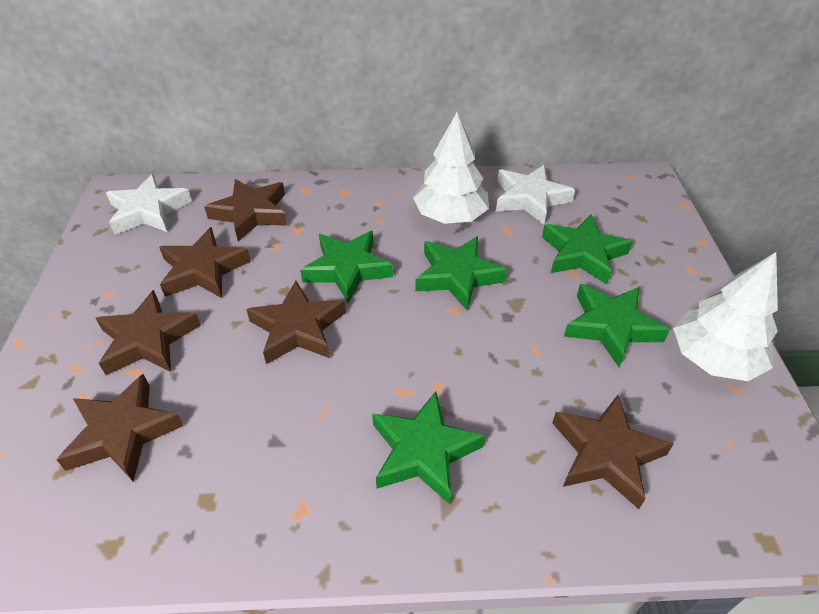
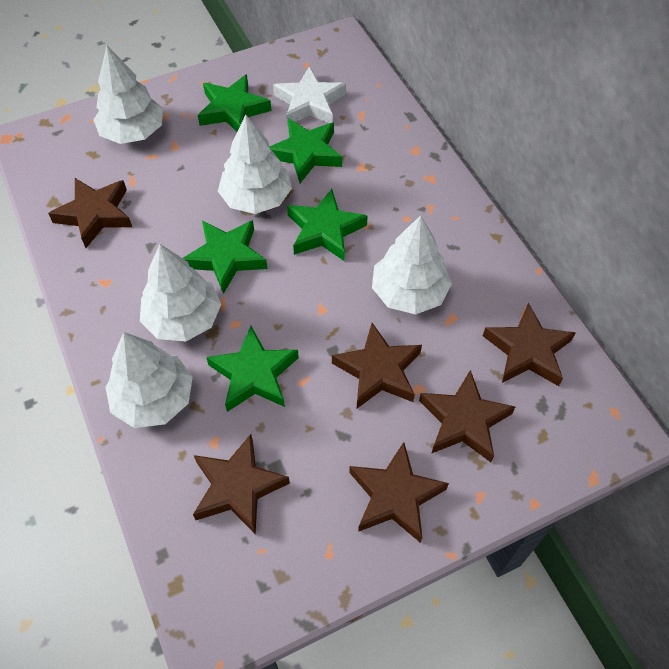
white star: 2 -> 1
white tree: 2 -> 5

